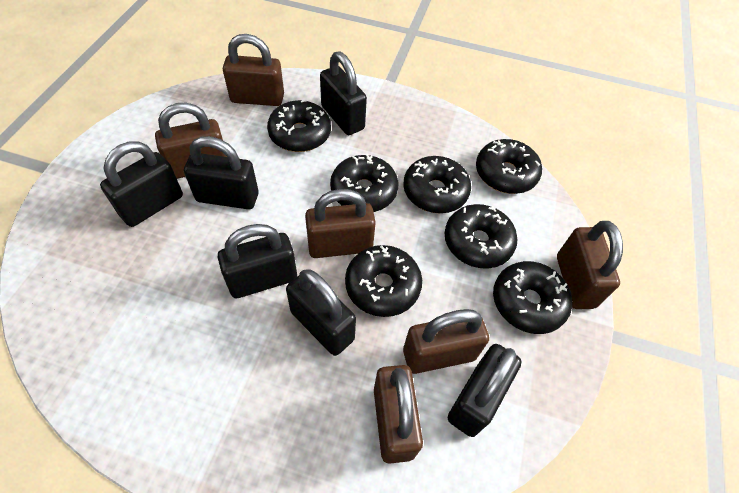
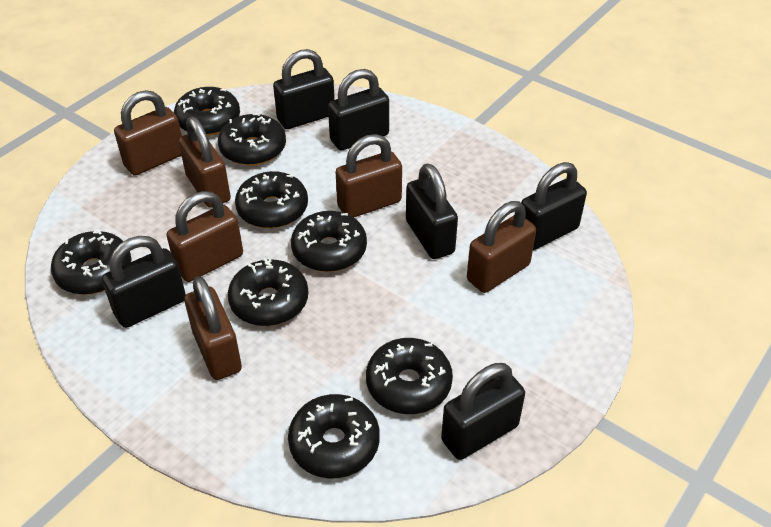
black donut: 7 -> 8

